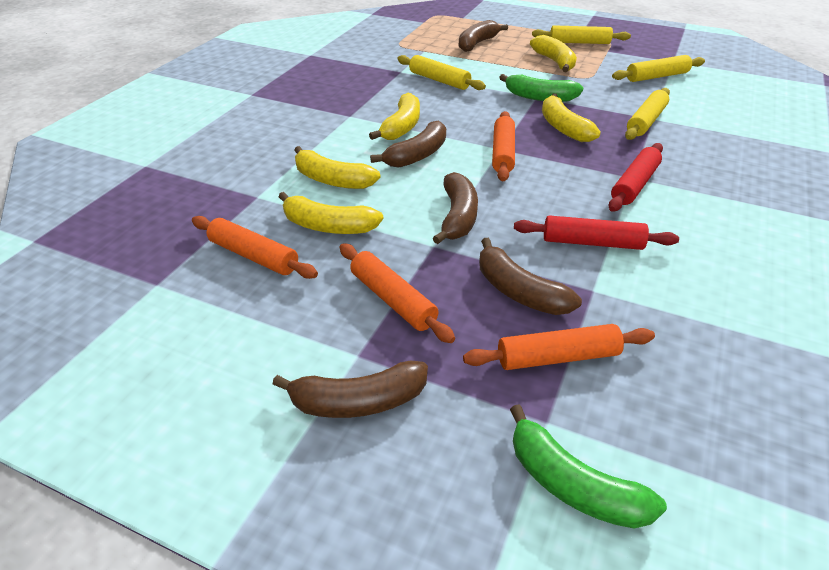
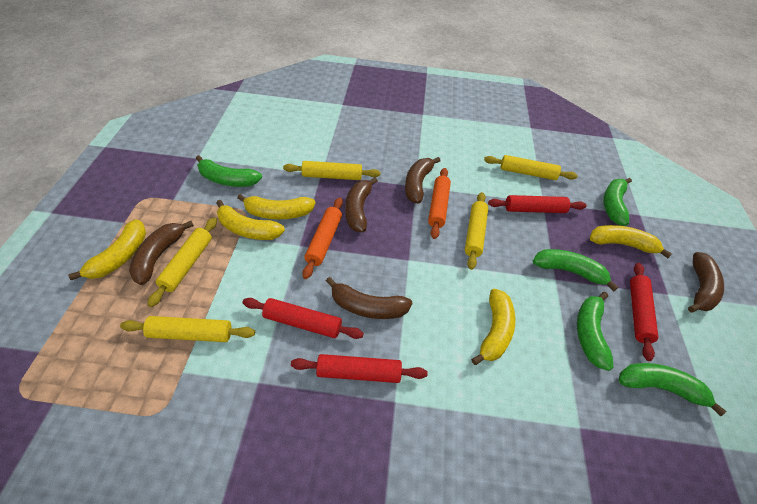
green banana: 2 -> 5
orange rolling pin: 4 -> 2
red rolling pin: 2 -> 4
yellow rolling pin: 4 -> 5

